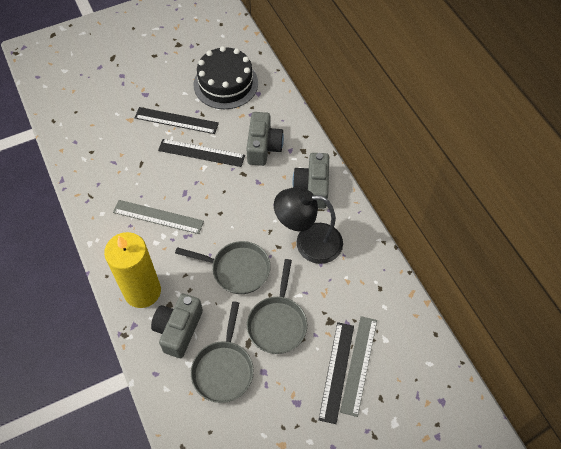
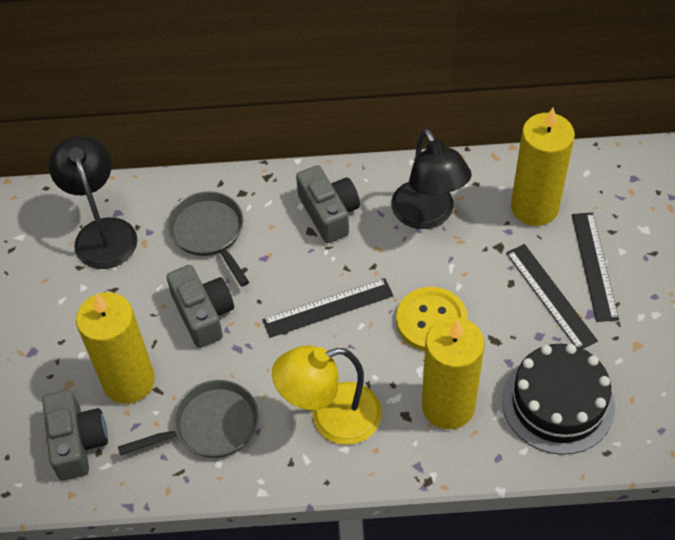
black lamp: 1 -> 2
grey pan: 3 -> 2
grey ruler: 2 -> 0
yellow button: 0 -> 1
yellow candle: 1 -> 3
yellow lamp: 0 -> 1

